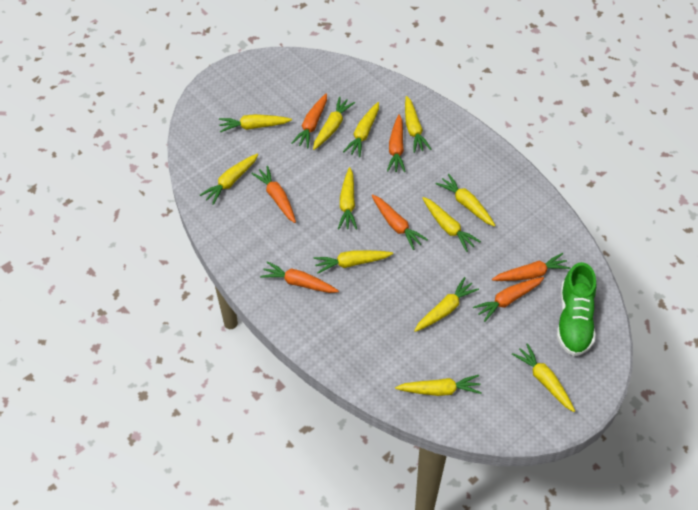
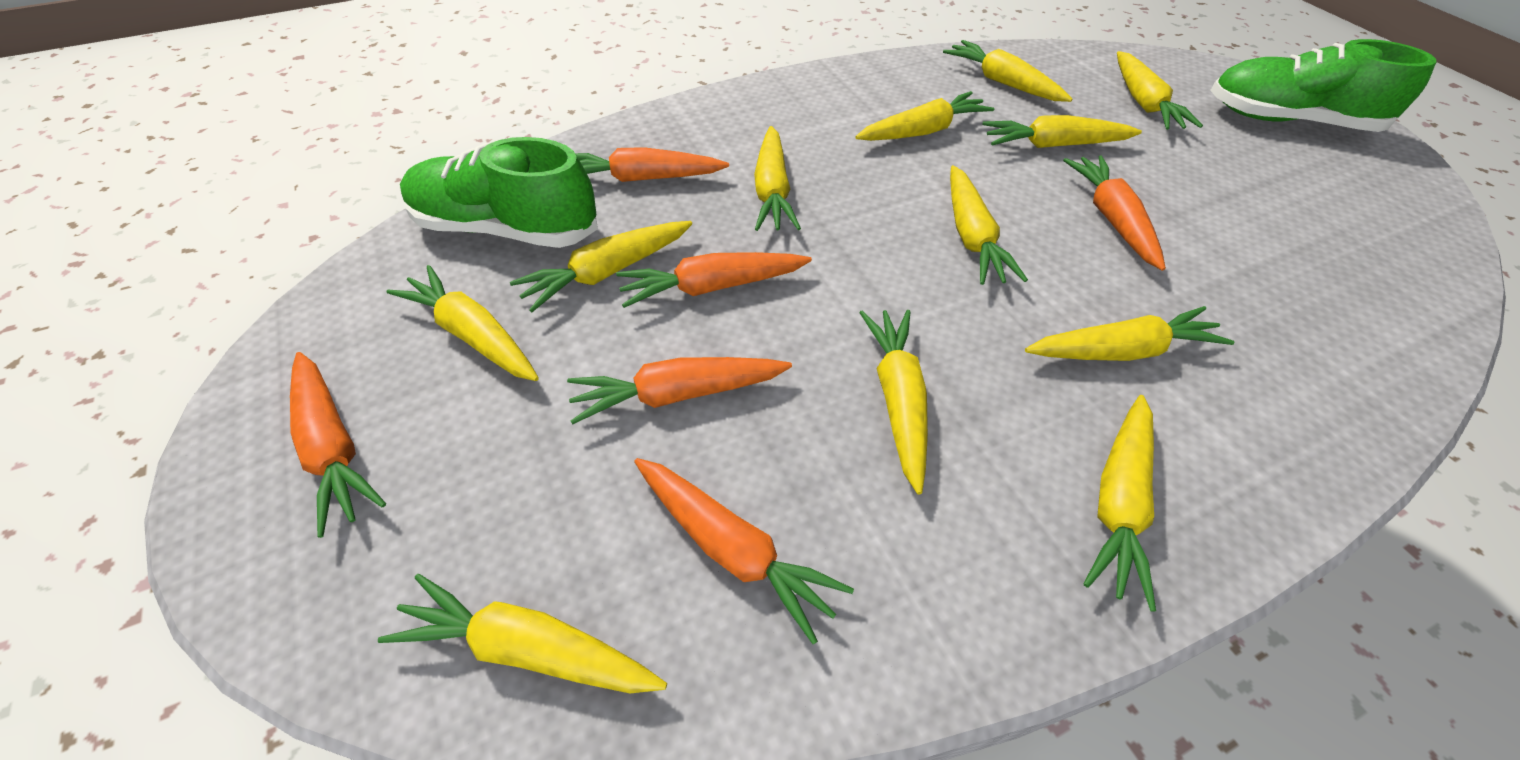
green shoe: 1 -> 2
orange carrot: 7 -> 6

